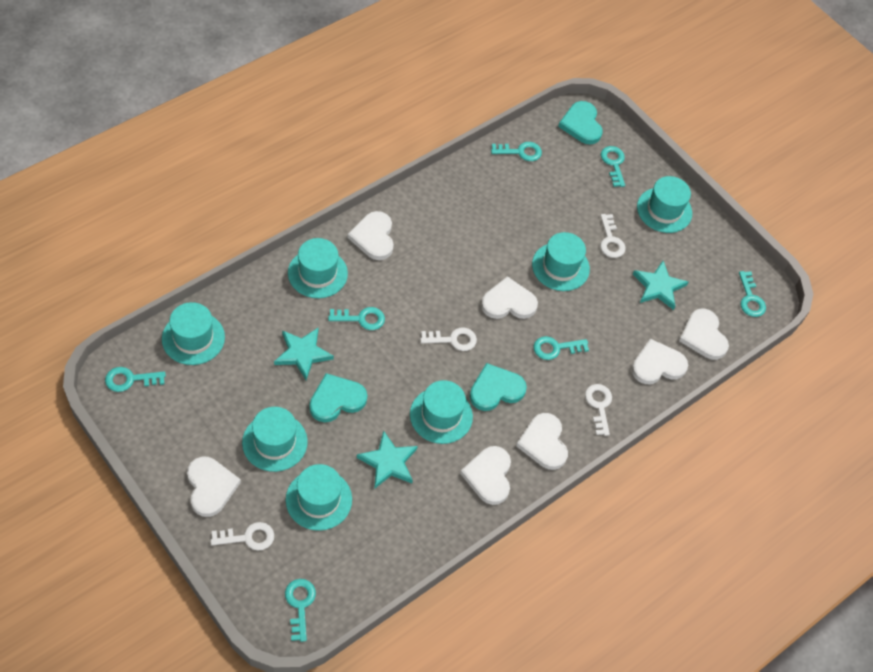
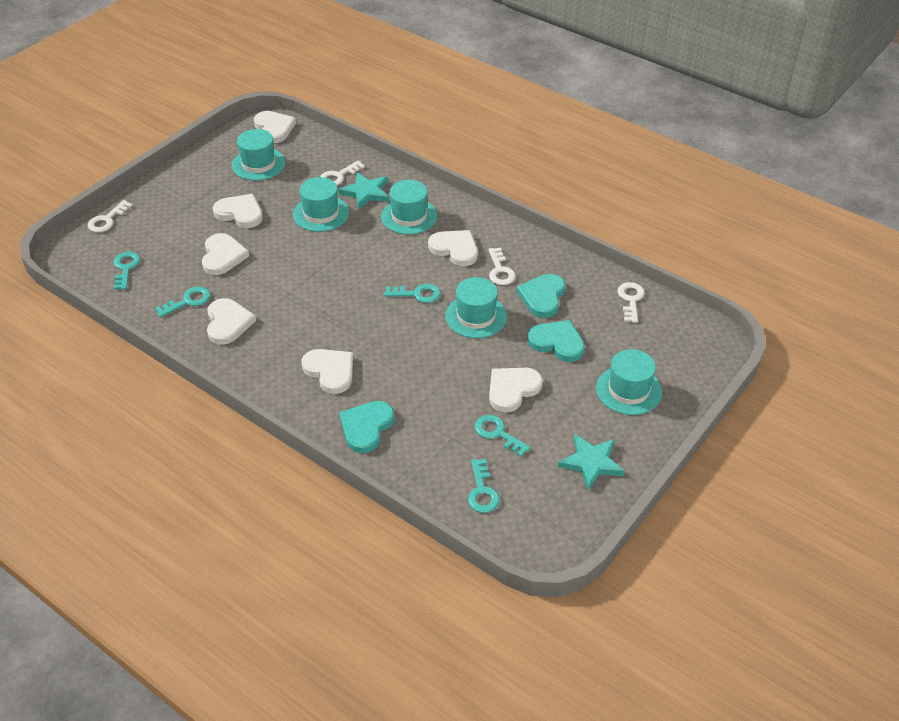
turquoise hat: 7 -> 5
turquoise key: 7 -> 5
turquoise star: 3 -> 2

